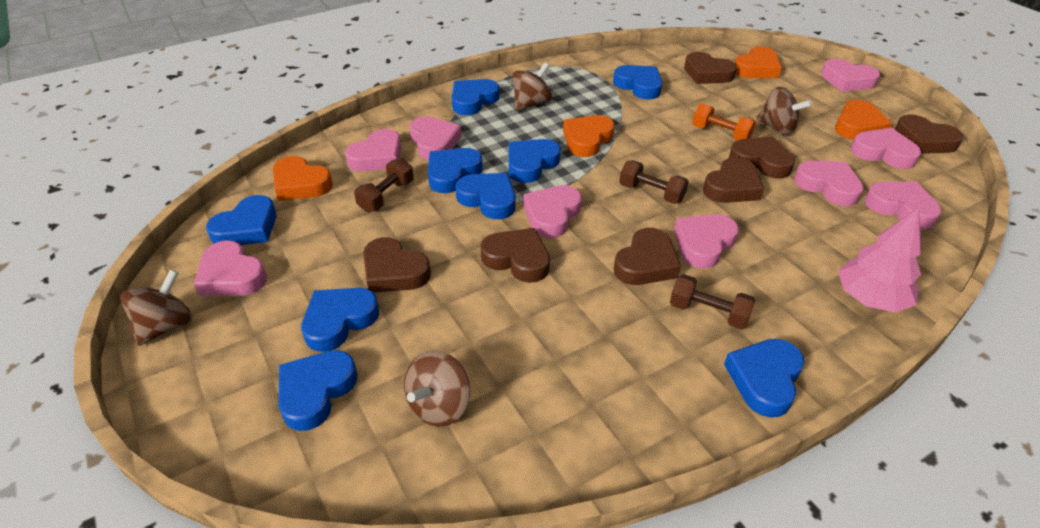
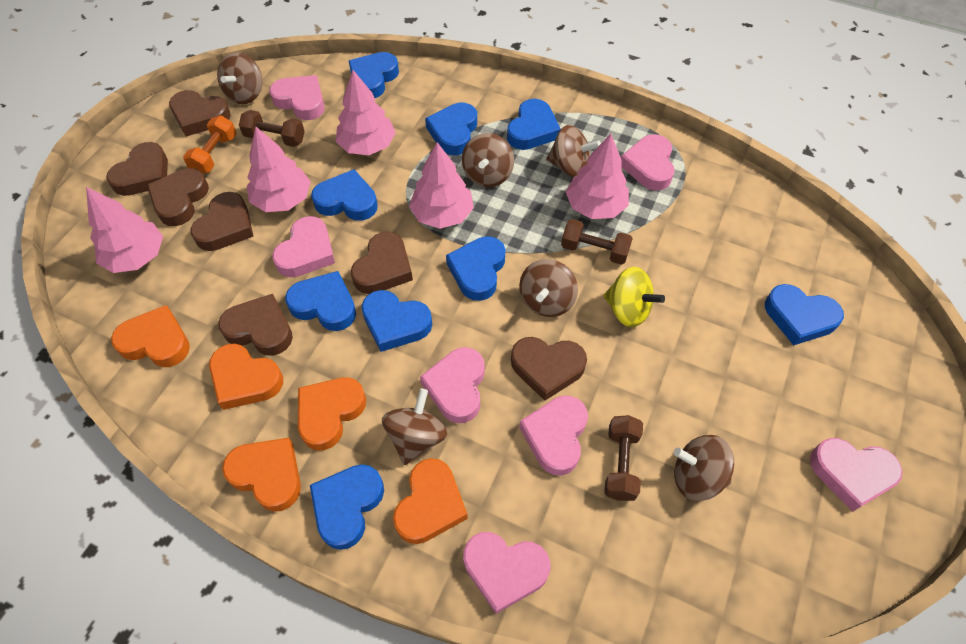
brown spinning top: 4 -> 6
orange heart: 4 -> 5
pink heart: 9 -> 7
pink tree: 1 -> 5
yellow spinning top: 0 -> 1

